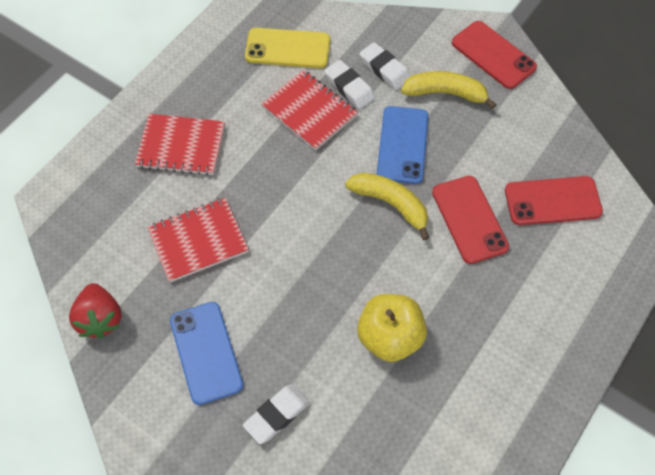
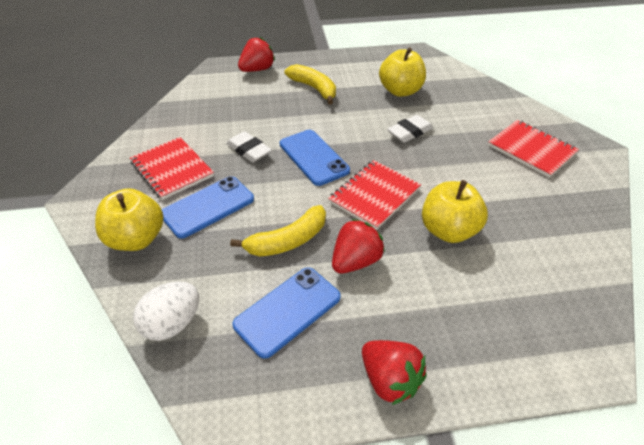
blue phone: 2 -> 3
red phone: 3 -> 0
red strawberry: 1 -> 3
white egg: 0 -> 1
white eraser: 3 -> 2
yellow apple: 1 -> 3
yellow phone: 1 -> 0

